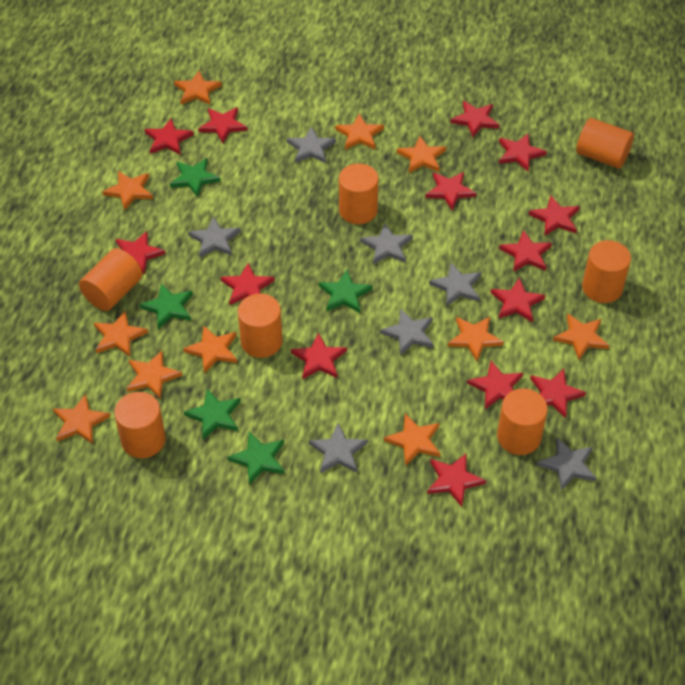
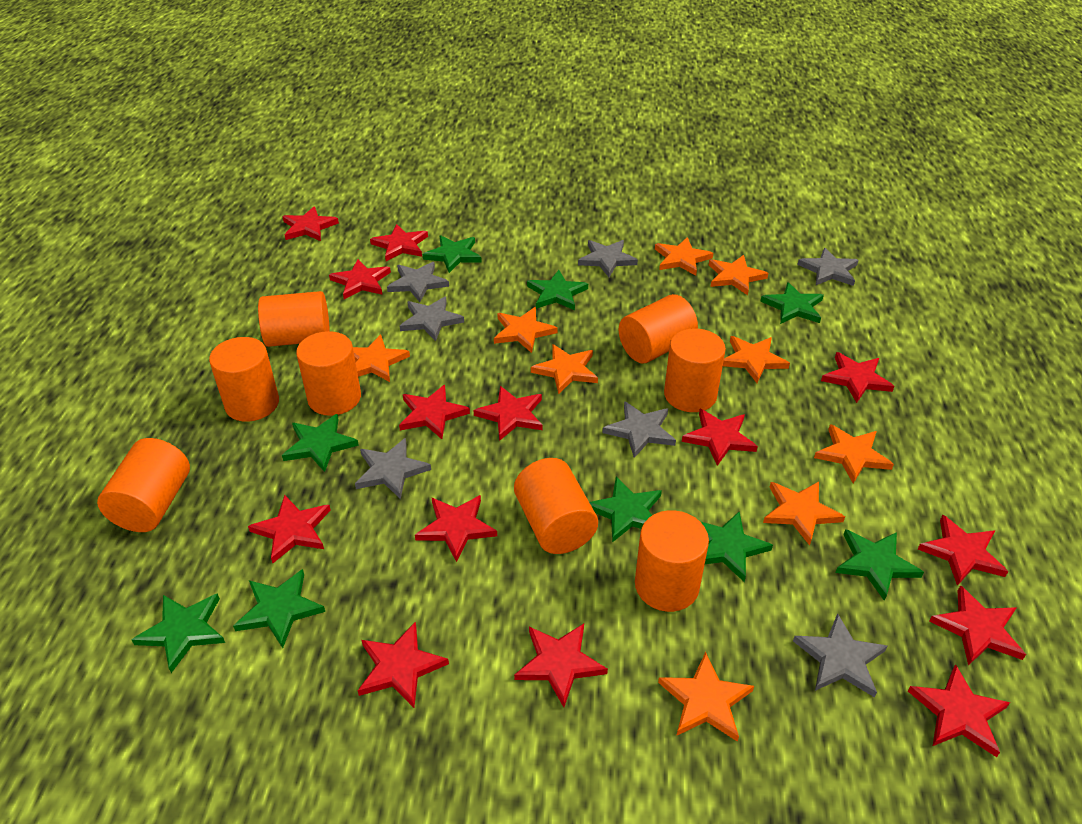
green star: 5 -> 9
orange cylinder: 7 -> 8
orange star: 11 -> 9

